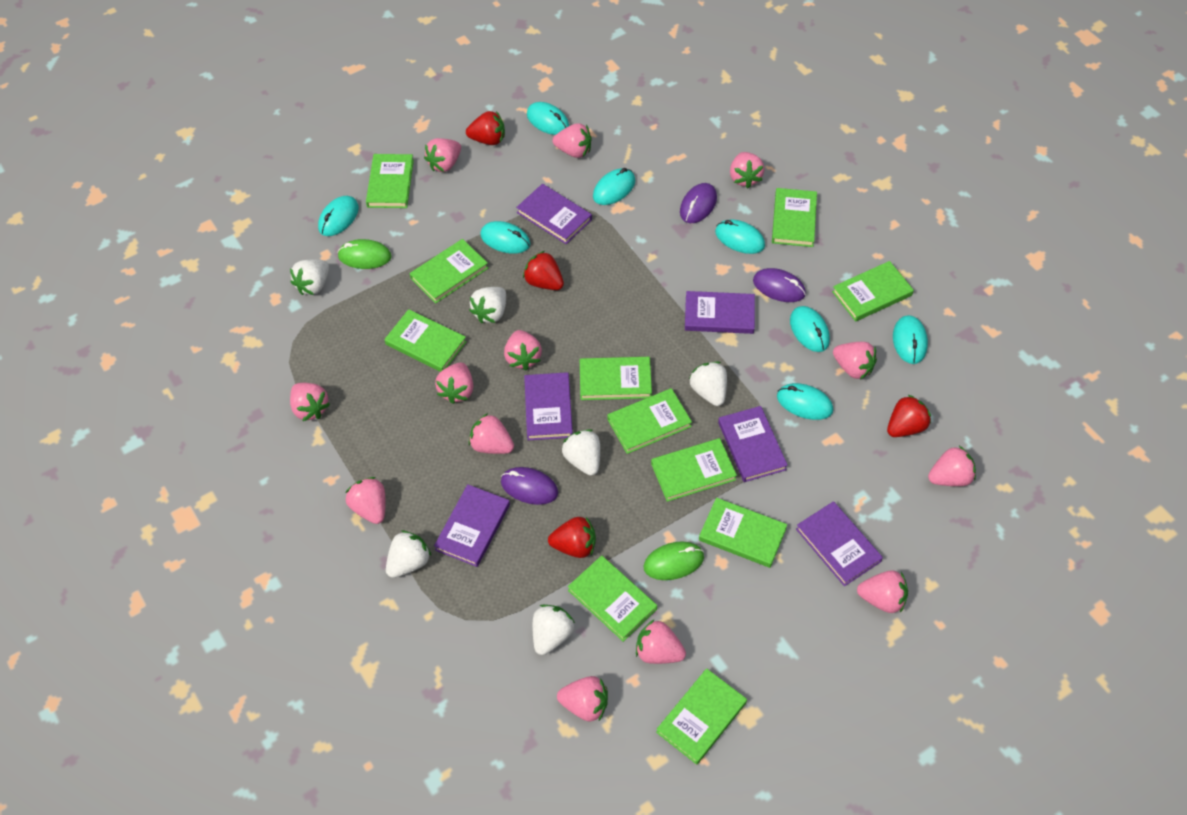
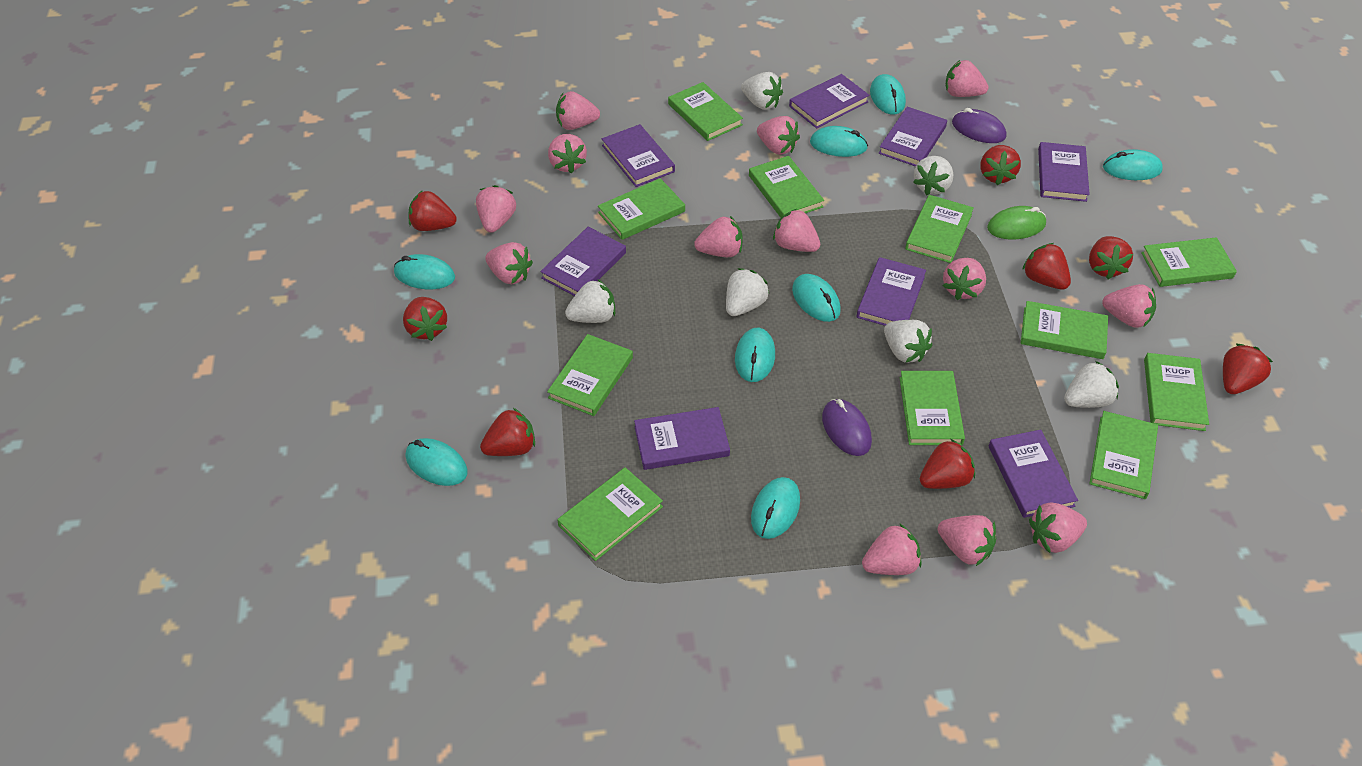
green mouse: 2 -> 1
purple book: 6 -> 8
purple mouse: 3 -> 2
red strawberry: 4 -> 8

